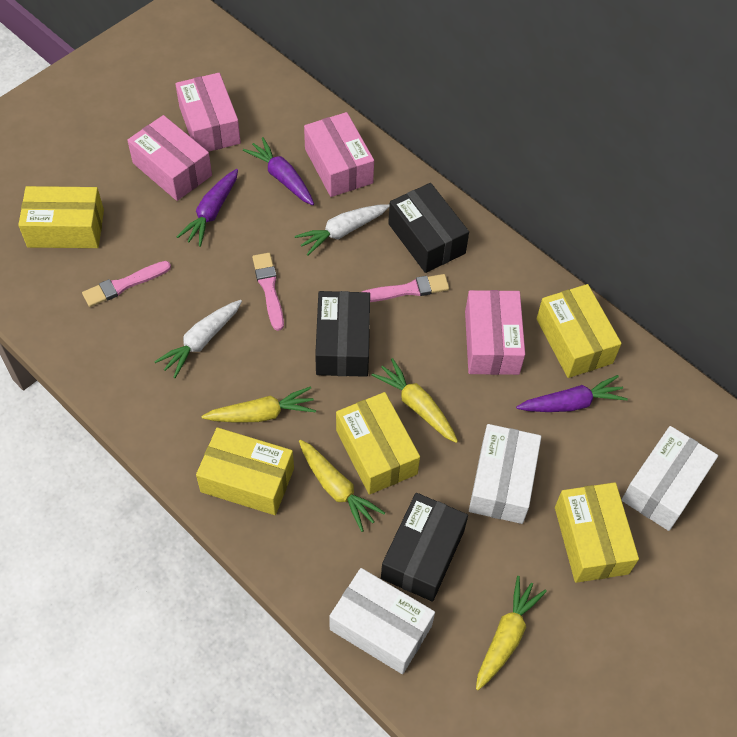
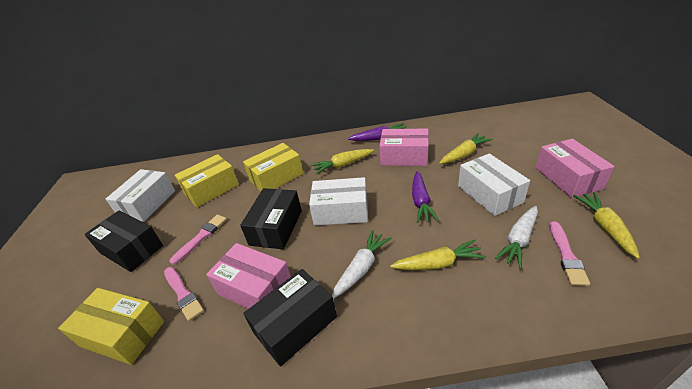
pink box: 4 -> 3
purple carrot: 3 -> 2
yellow box: 5 -> 3

